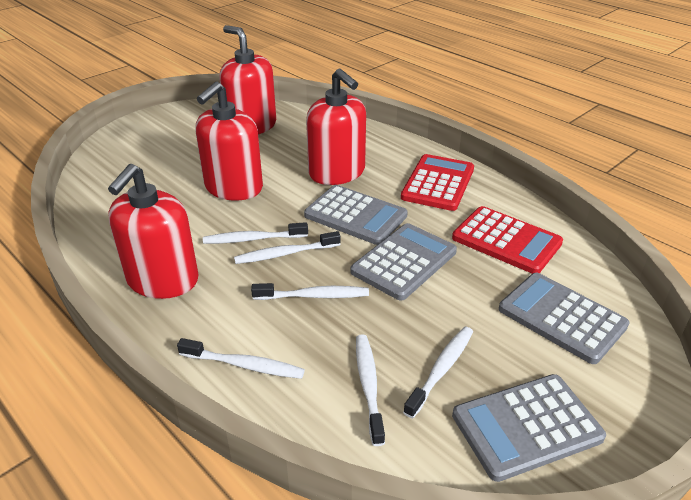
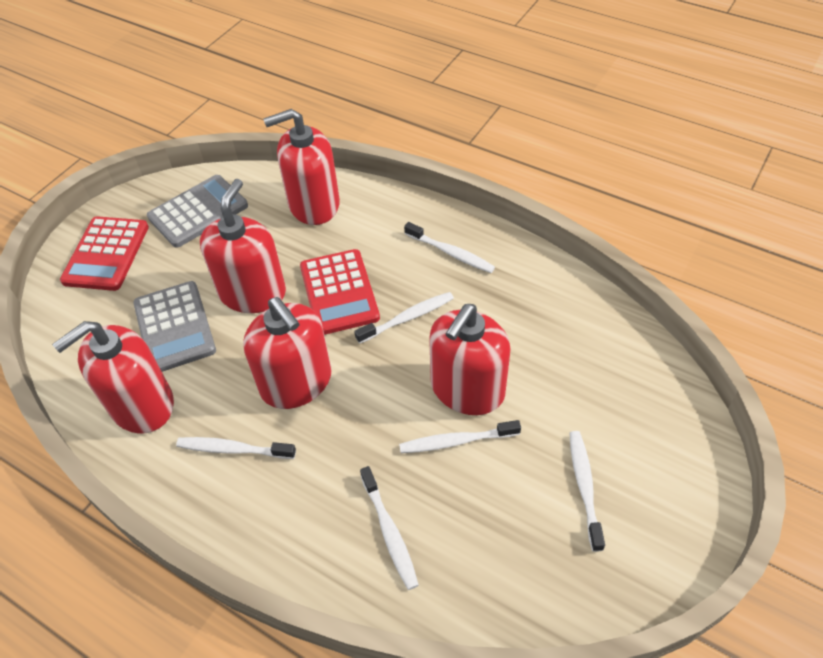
grey calculator: 4 -> 2
red soap dispenser: 4 -> 5

